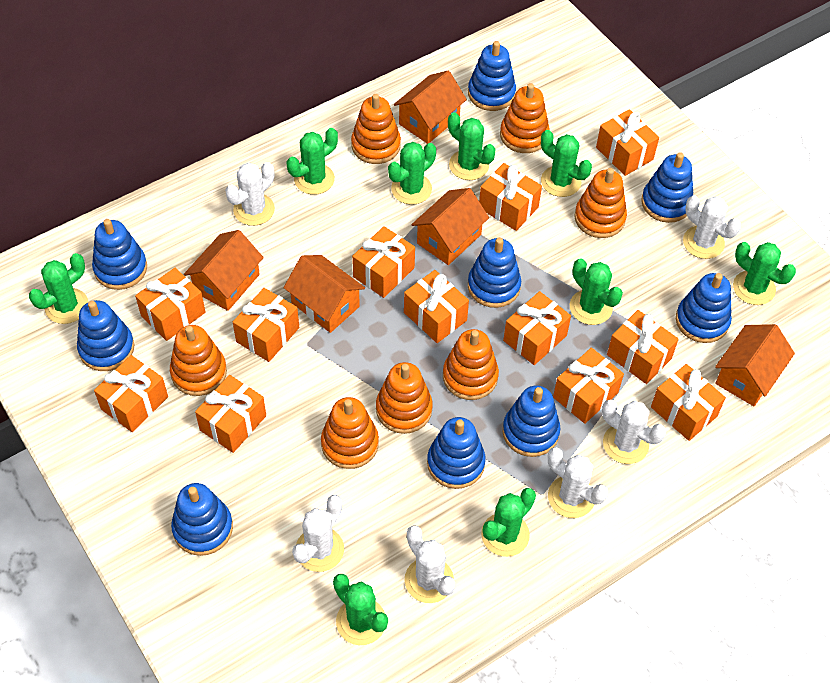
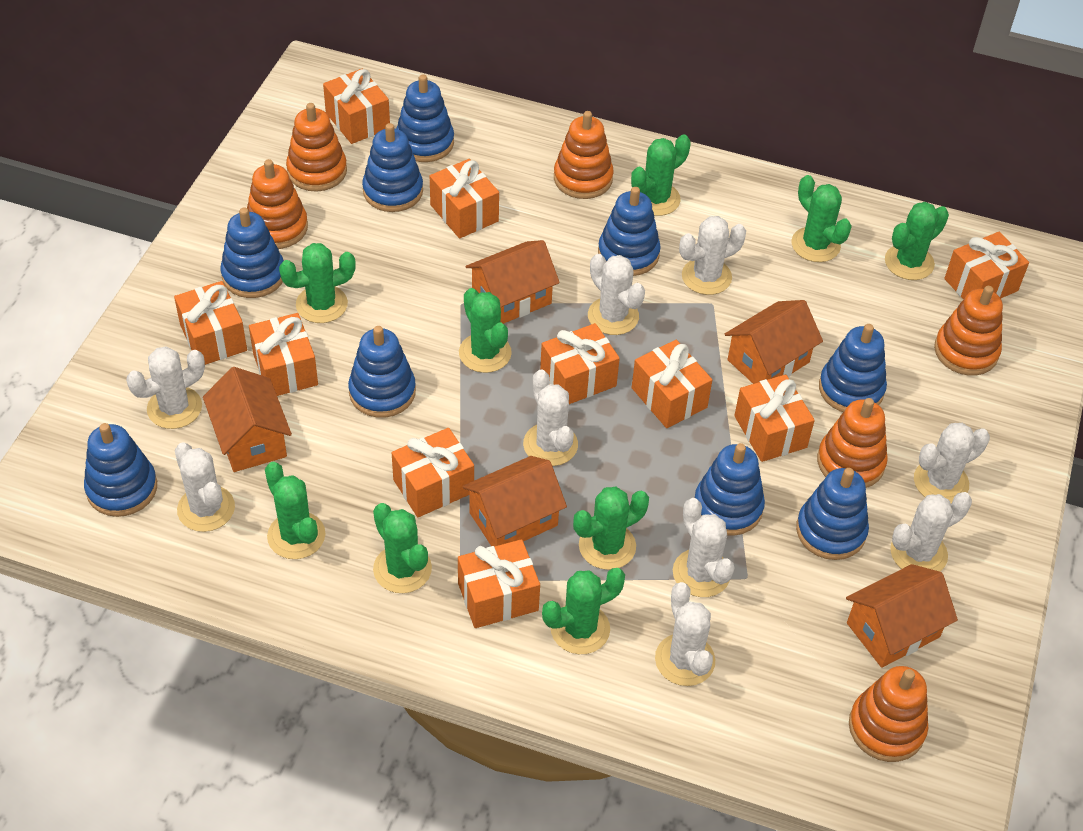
orange gift: 12 -> 10
orange stacking toy: 7 -> 6
white cactus: 6 -> 9

